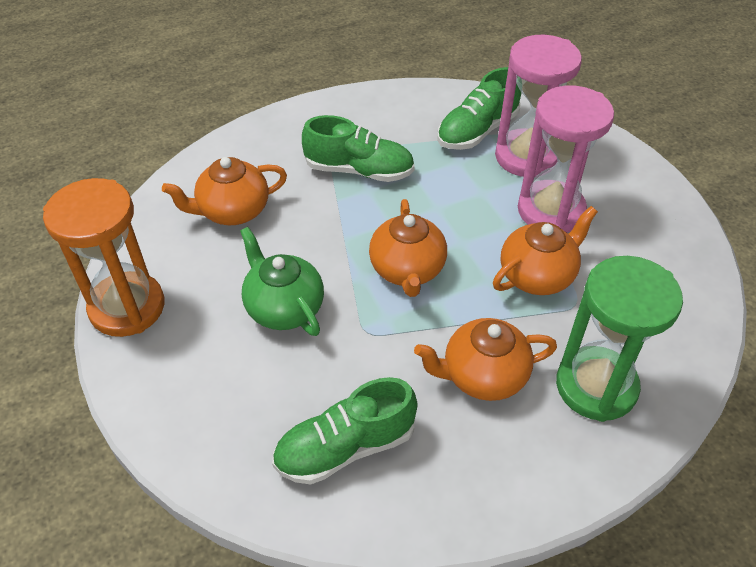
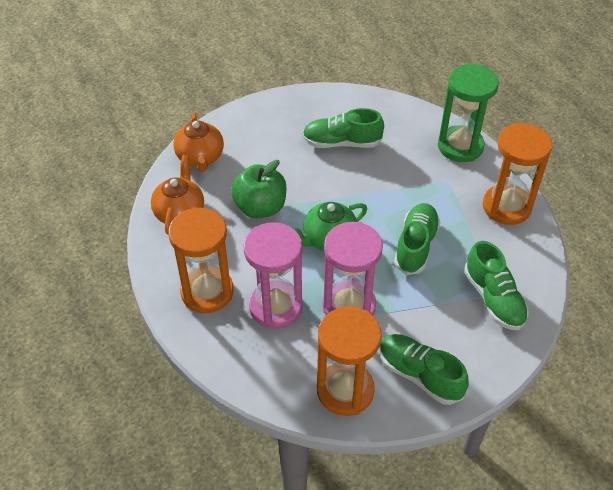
green apple: 0 -> 1
green shoe: 3 -> 4
orange hourglass: 1 -> 3
orange teapot: 4 -> 2

